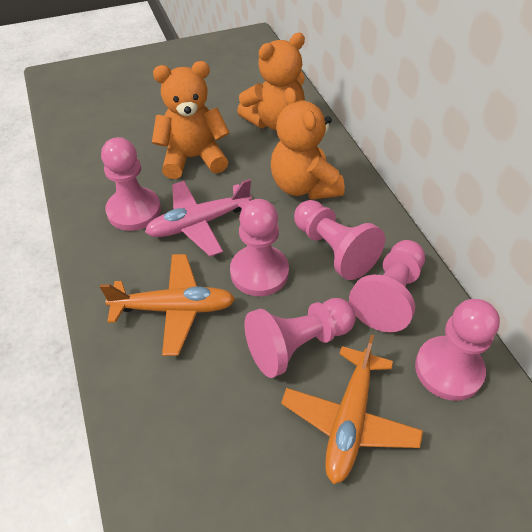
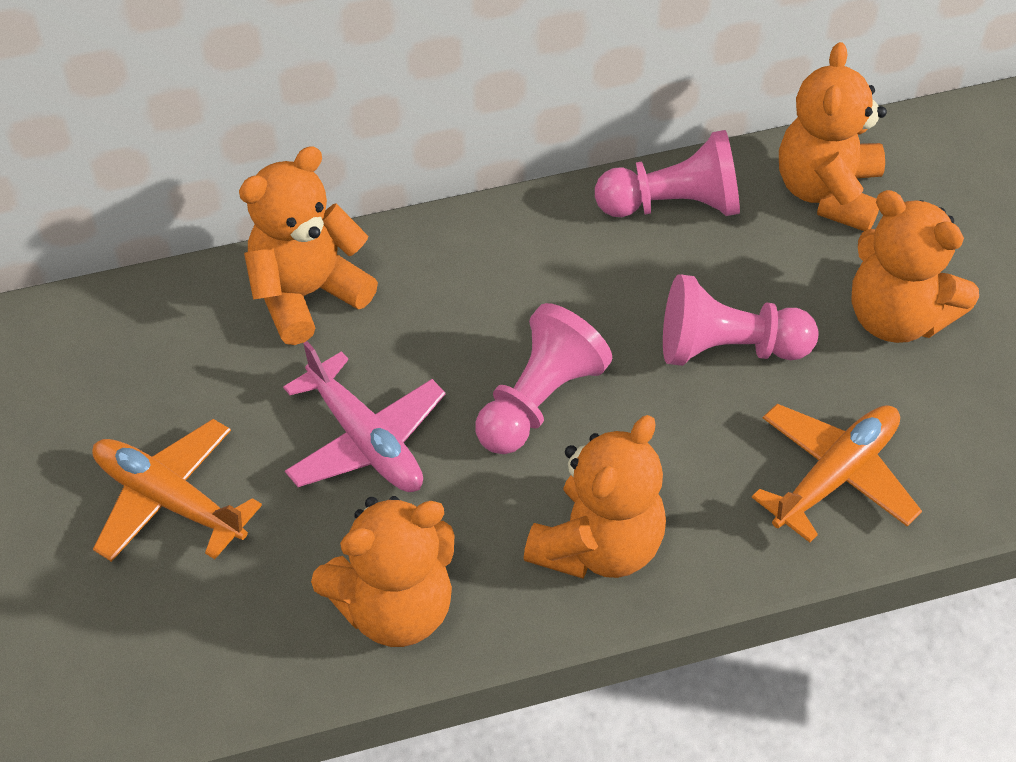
orange teddy bear: 3 -> 5
pink pawn: 6 -> 3

